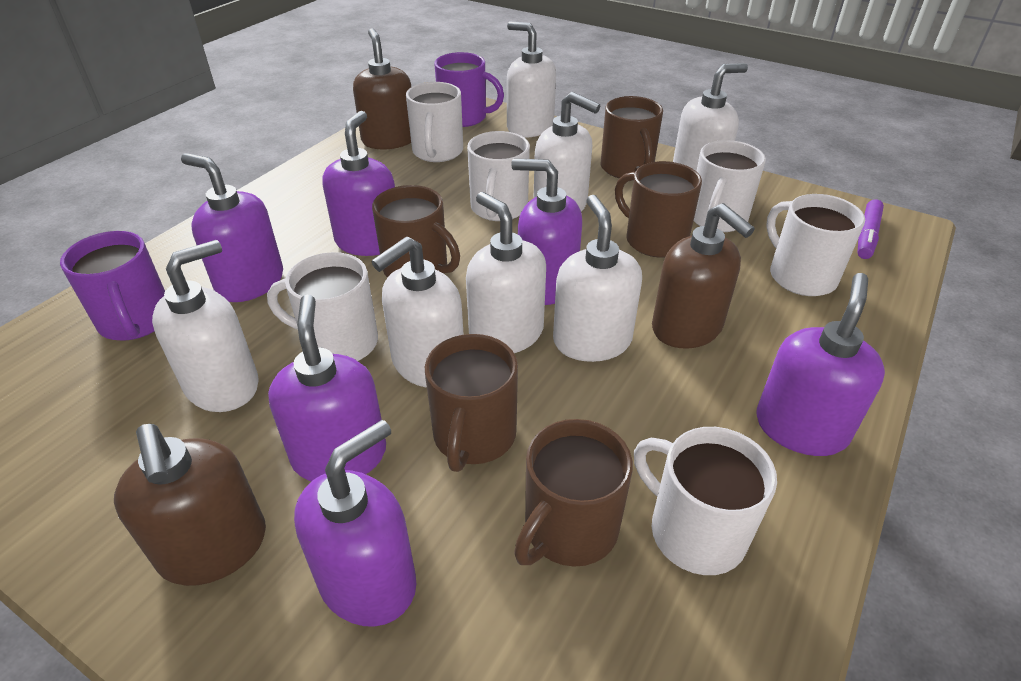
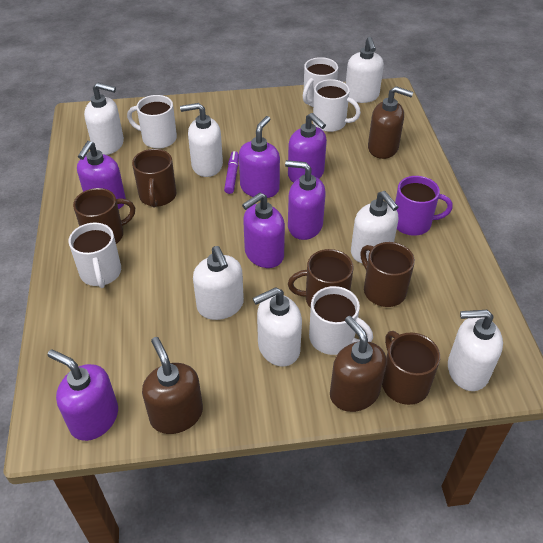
purple mug: 2 -> 1
white mug: 6 -> 5

